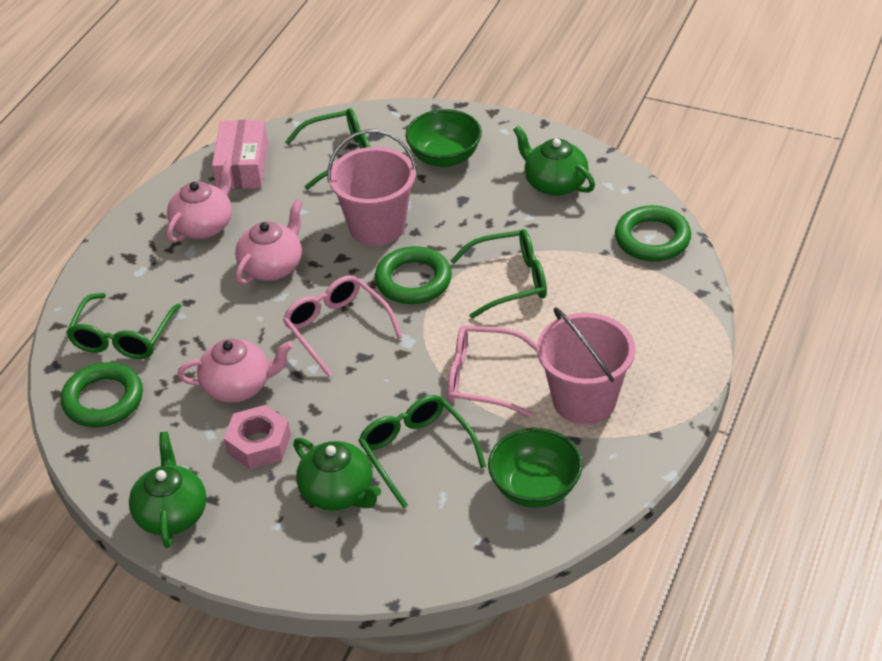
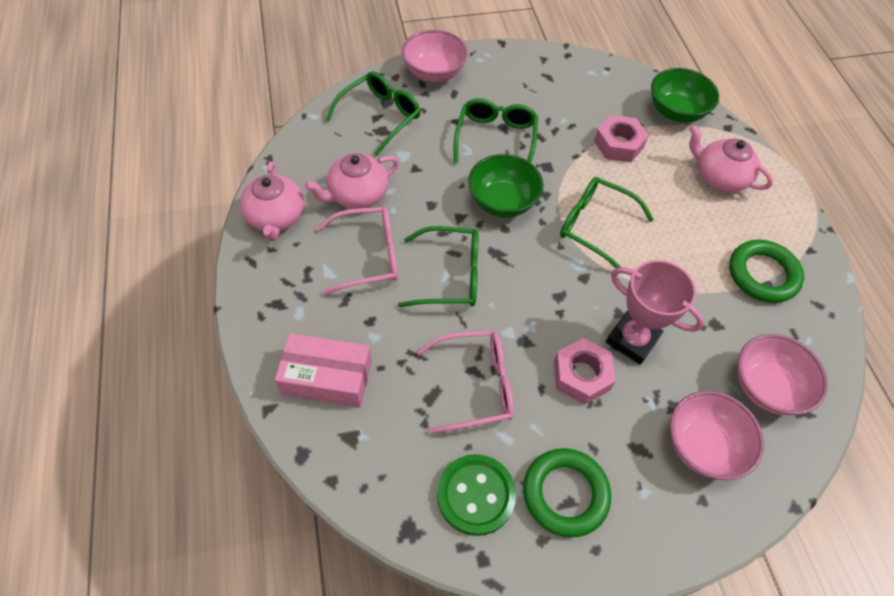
green button: 0 -> 1
green ring: 3 -> 2
green teapot: 3 -> 0
pink bowl: 0 -> 3
pink bucket: 2 -> 0
pink nut: 1 -> 2
pink trophy: 0 -> 1

